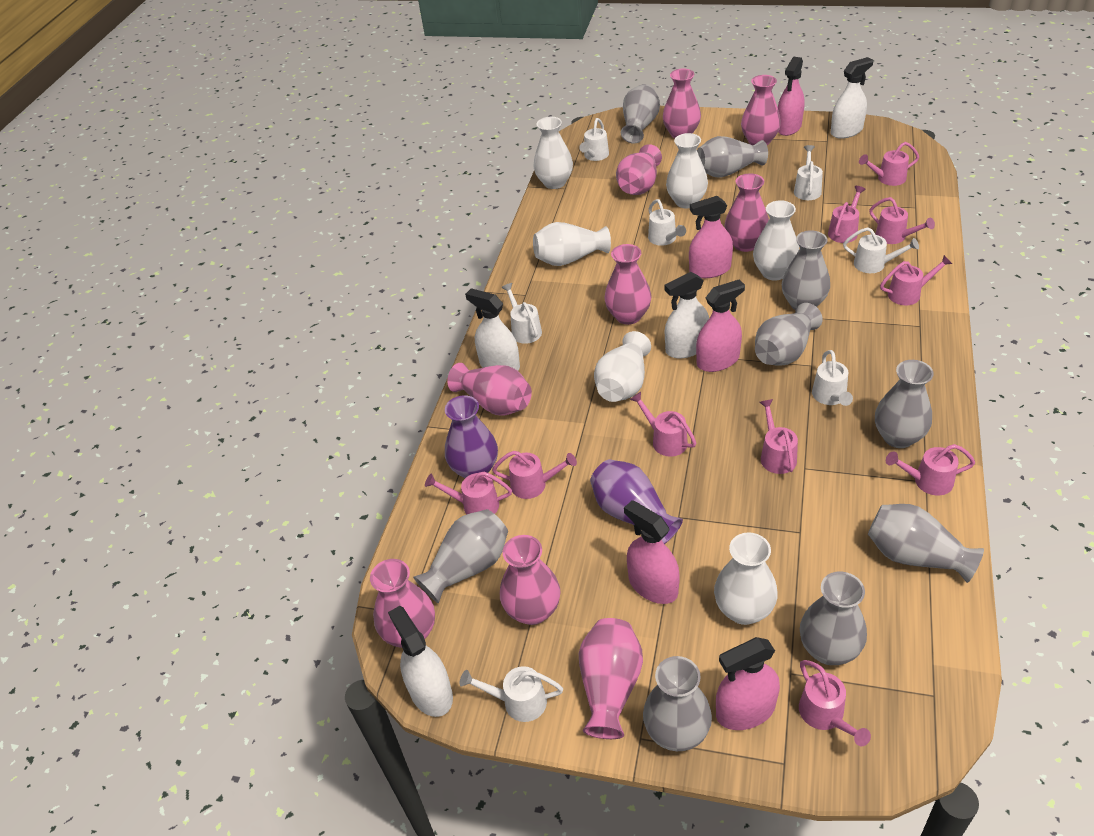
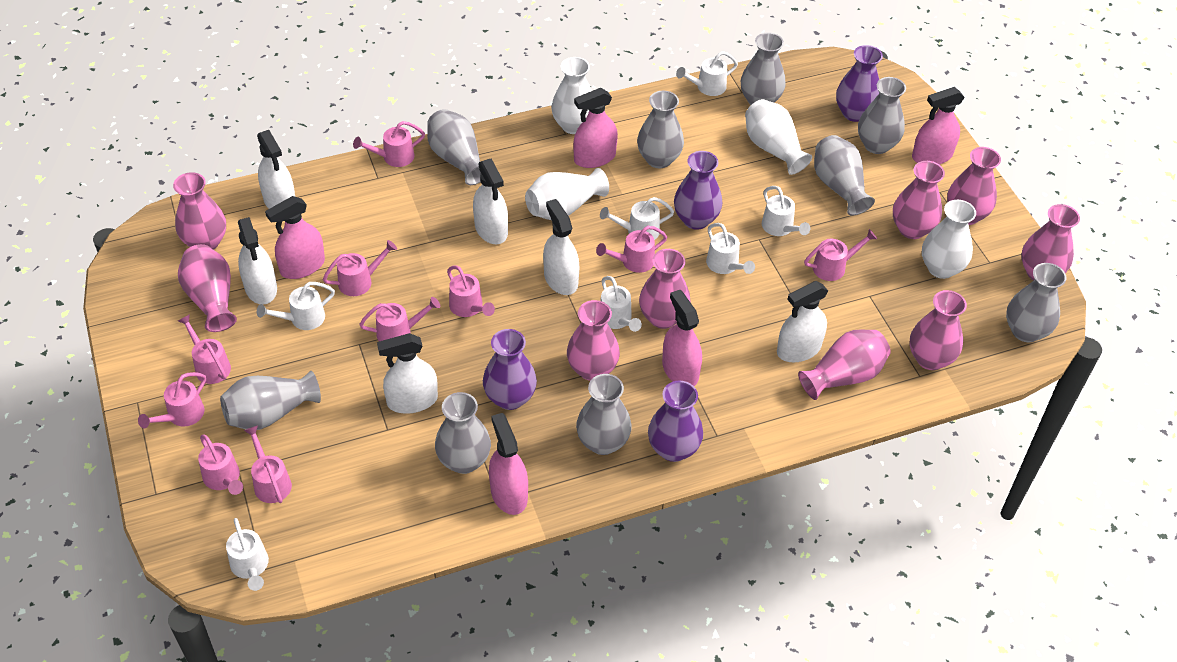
purple vase: 2 -> 4
white spray bottle: 4 -> 6
white vase: 6 -> 4

